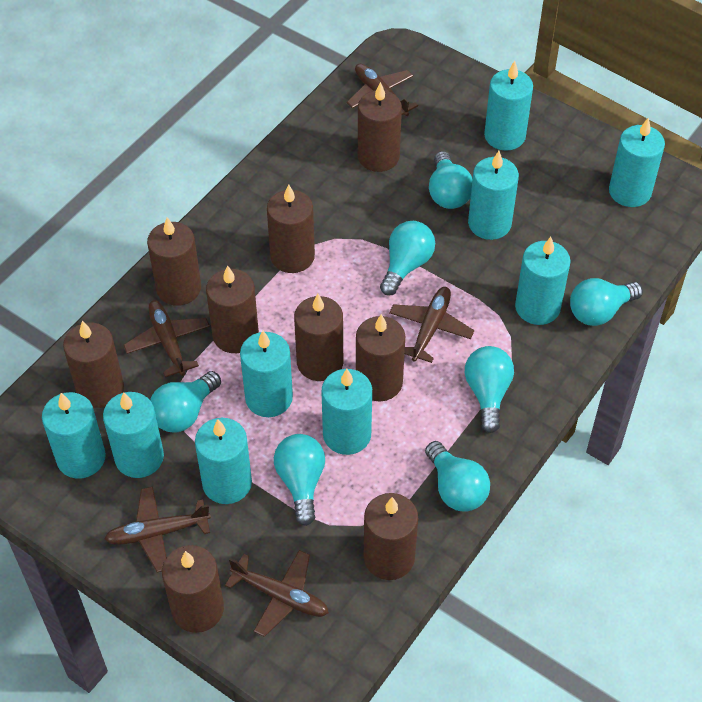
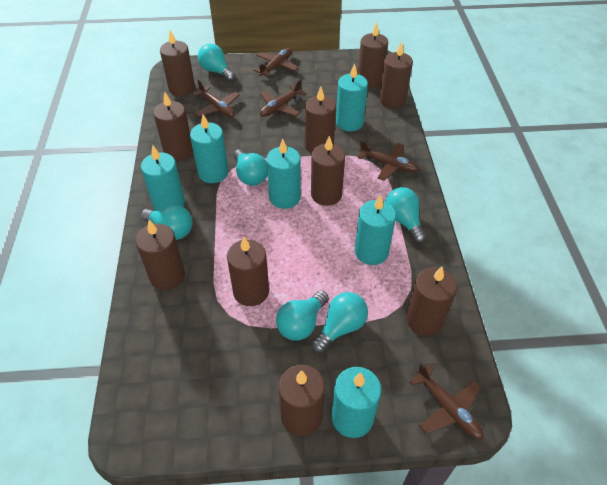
brown candle: 9 -> 10
turquoise candle: 9 -> 6
turquoise light bulb: 7 -> 6

